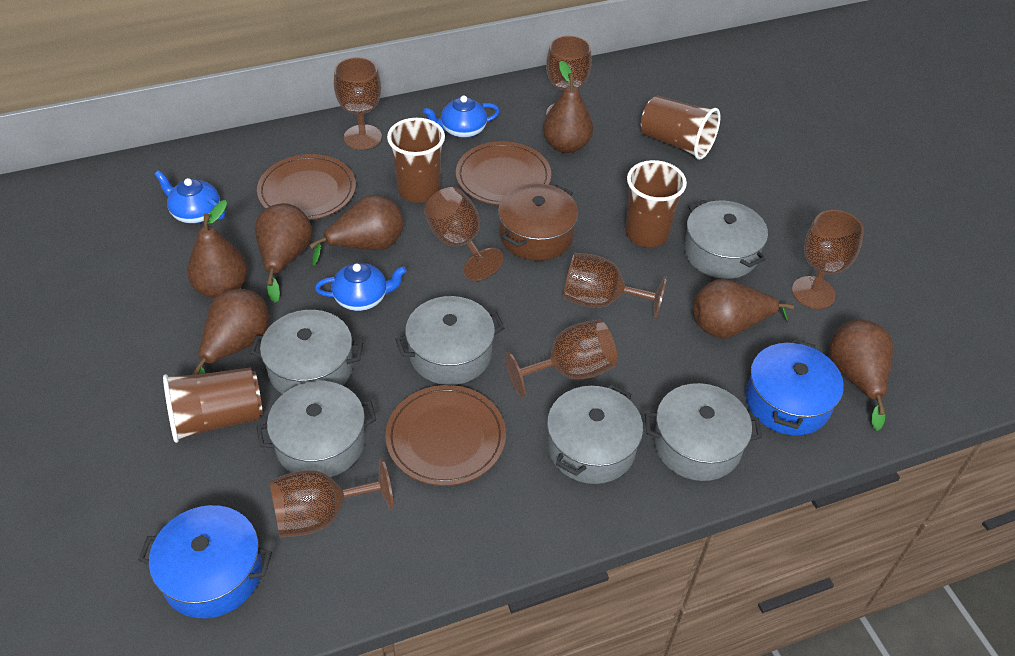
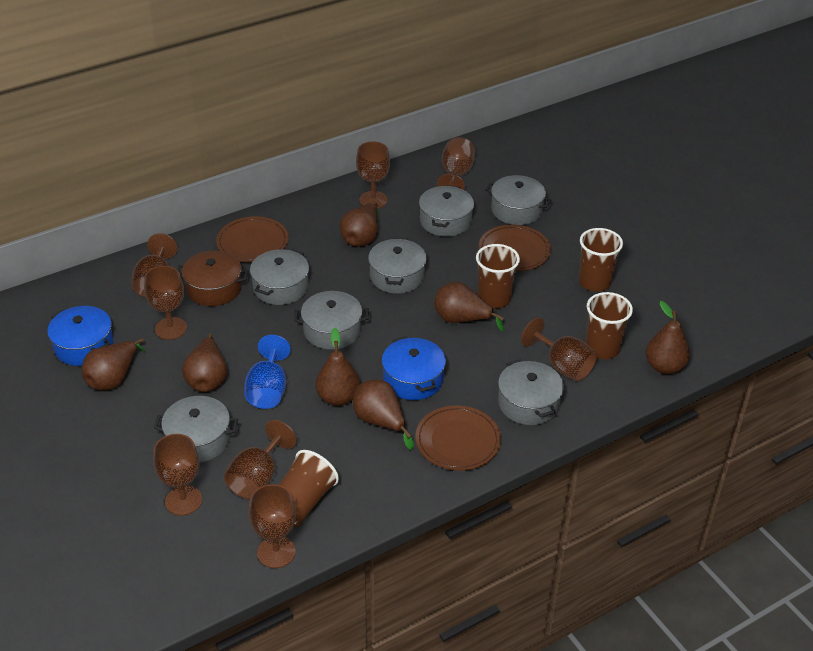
blue goblet: 0 -> 1
blue teapot: 3 -> 0
brown goblet: 7 -> 8
grey pot: 6 -> 7

